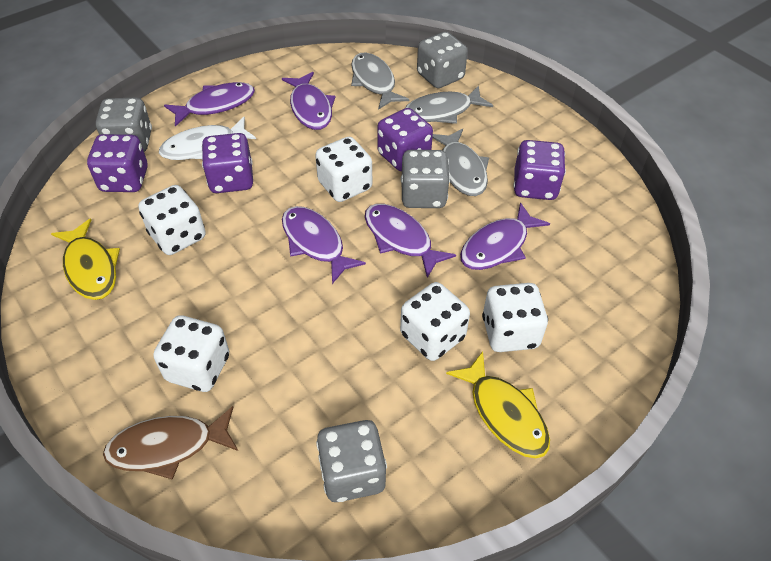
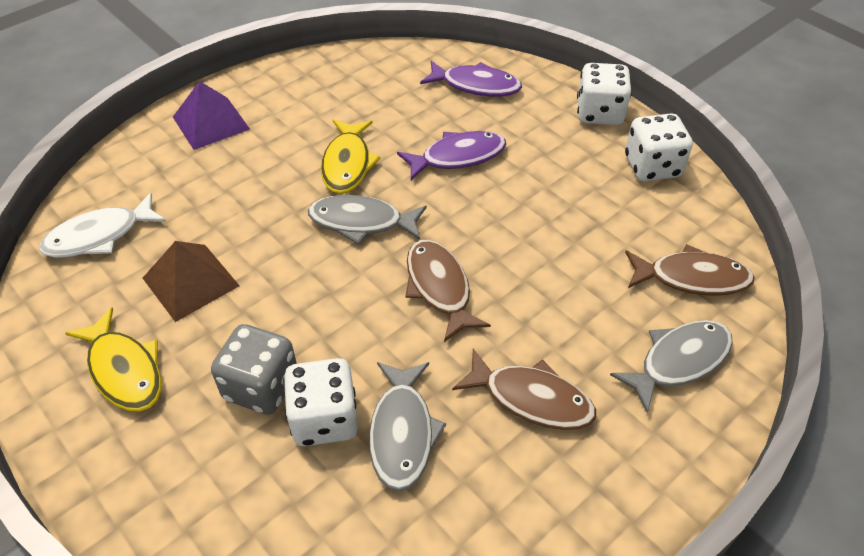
brown fish: 1 -> 3
brown pyramid: 0 -> 1
grey dice: 4 -> 1
purple dice: 4 -> 0
purple fish: 5 -> 2
purple pyramid: 0 -> 1
white dice: 5 -> 3

